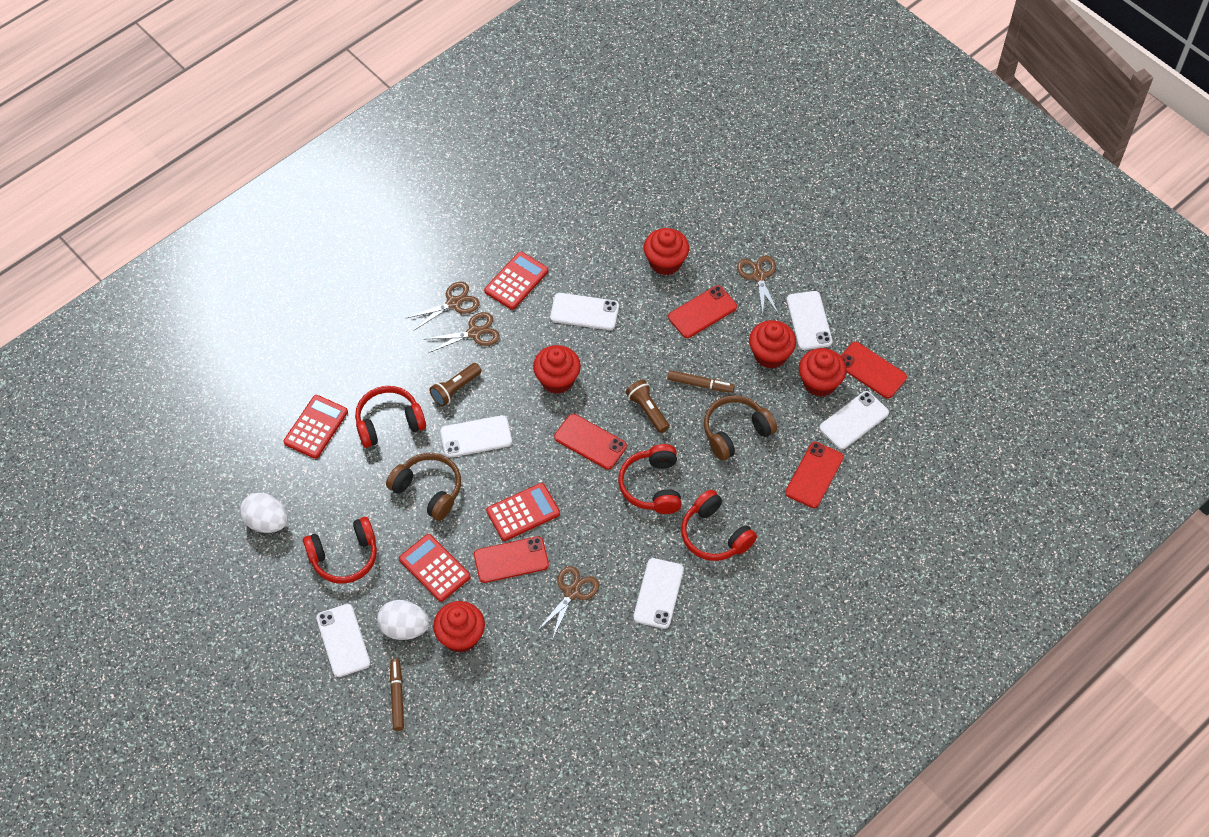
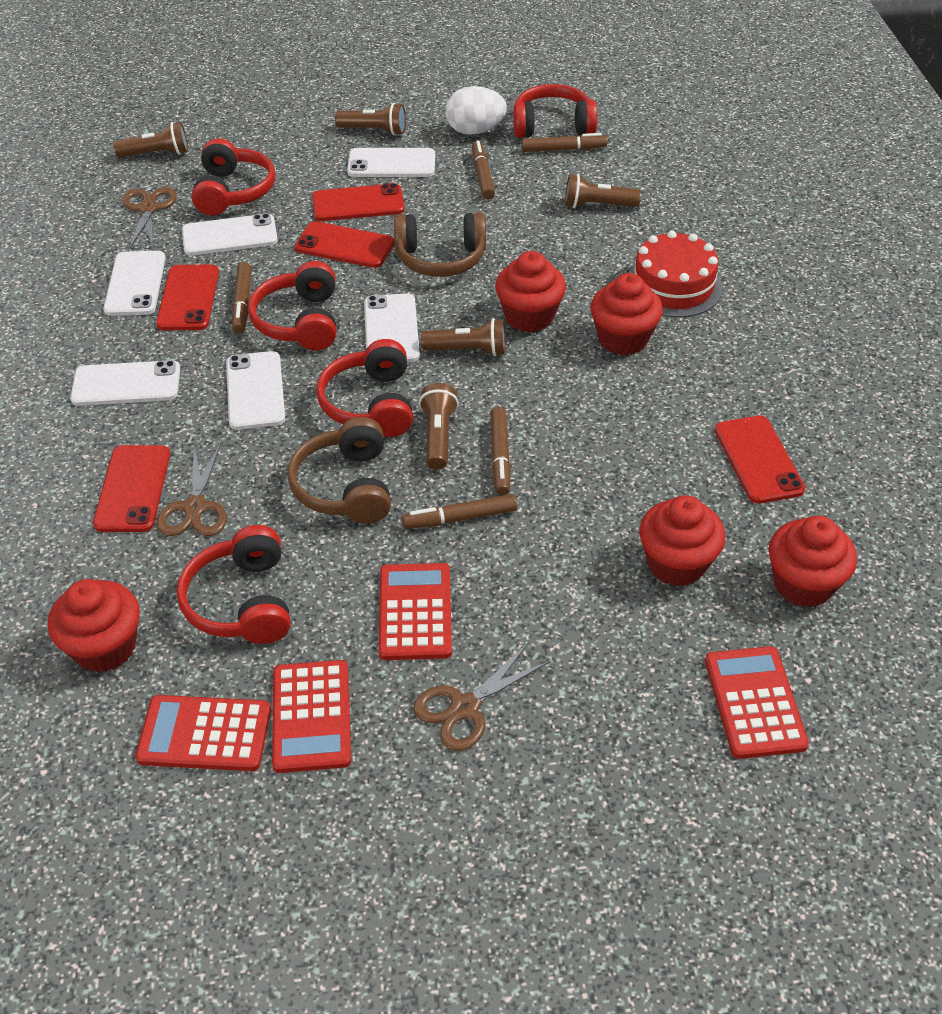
brown flashlight: 2 -> 5
brown marker: 2 -> 5
brown scissors: 4 -> 3
red cake: 0 -> 1
red headphones: 4 -> 5
white egg: 2 -> 1

